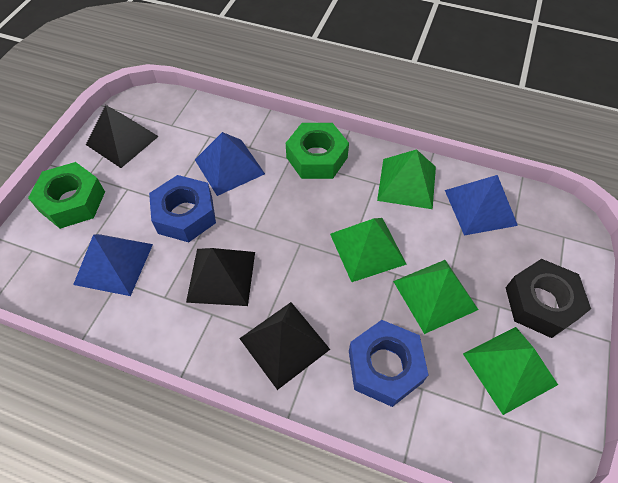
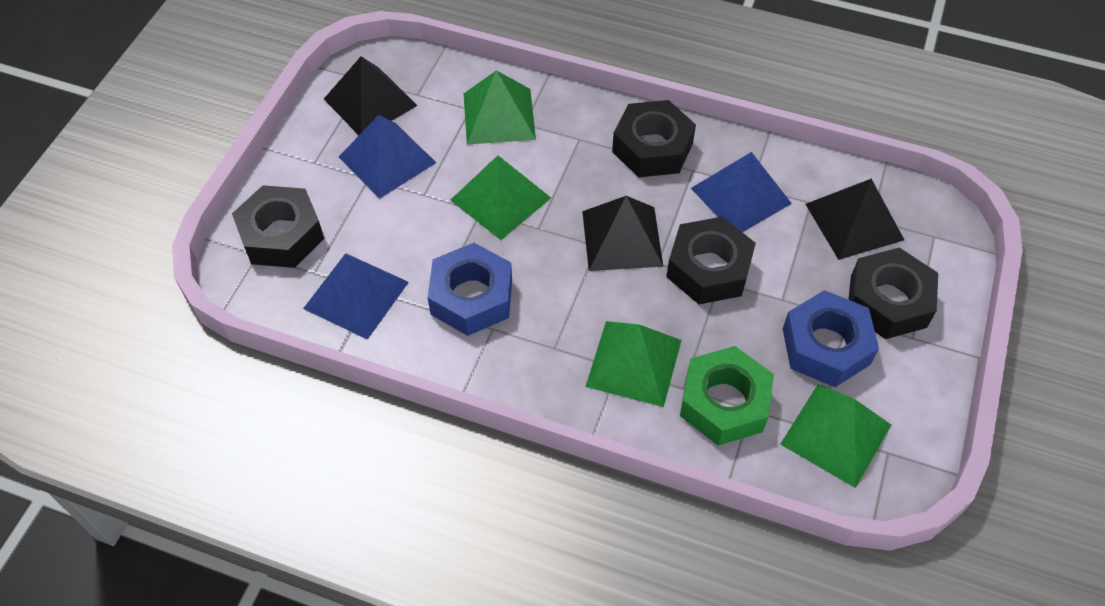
black nut: 1 -> 4
green nut: 2 -> 1

